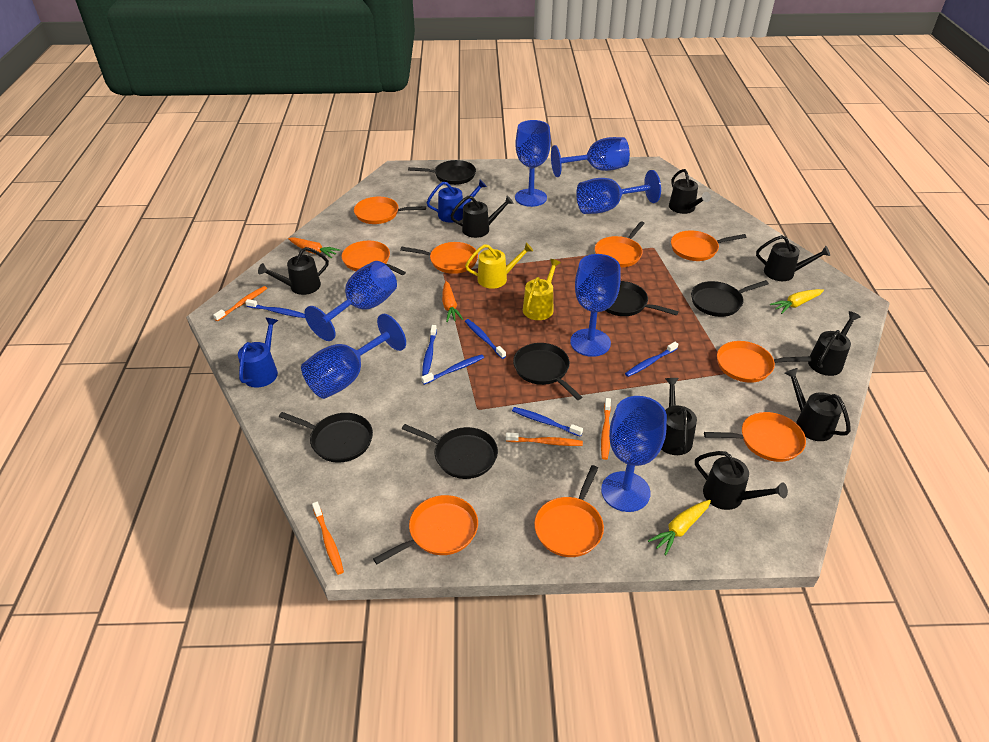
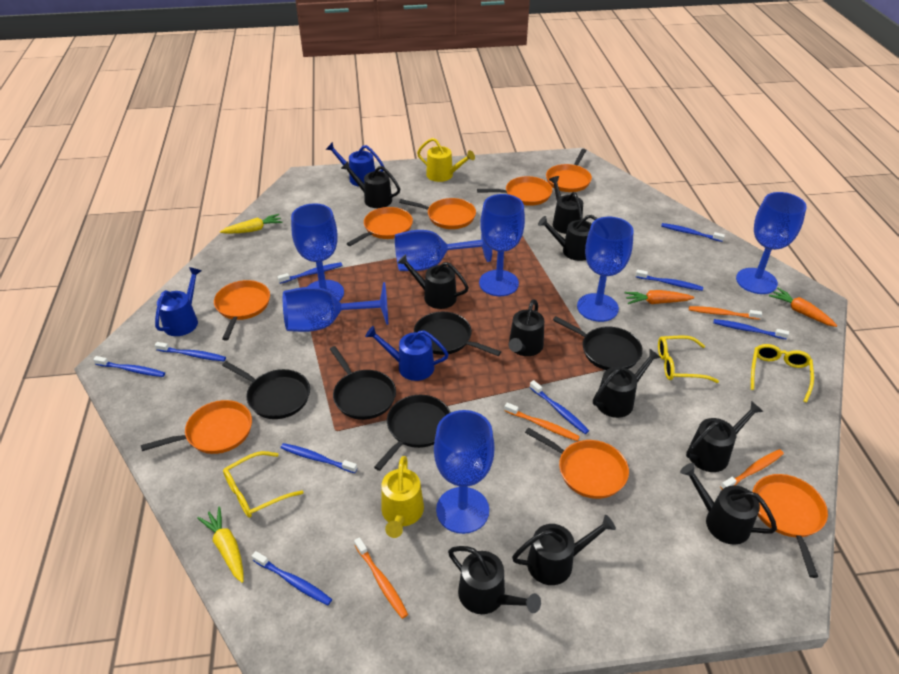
black pan: 6 -> 5
black watering can: 8 -> 10
blue toothbrush: 6 -> 9
blue watering can: 2 -> 3
orange pan: 9 -> 8
yellow glasses: 0 -> 3

